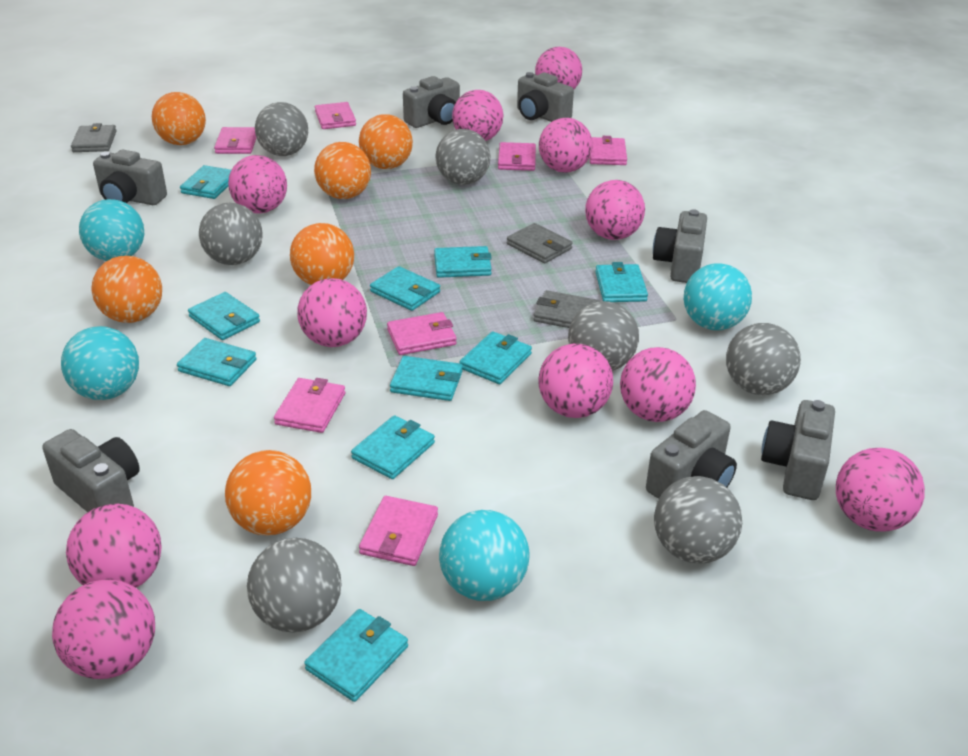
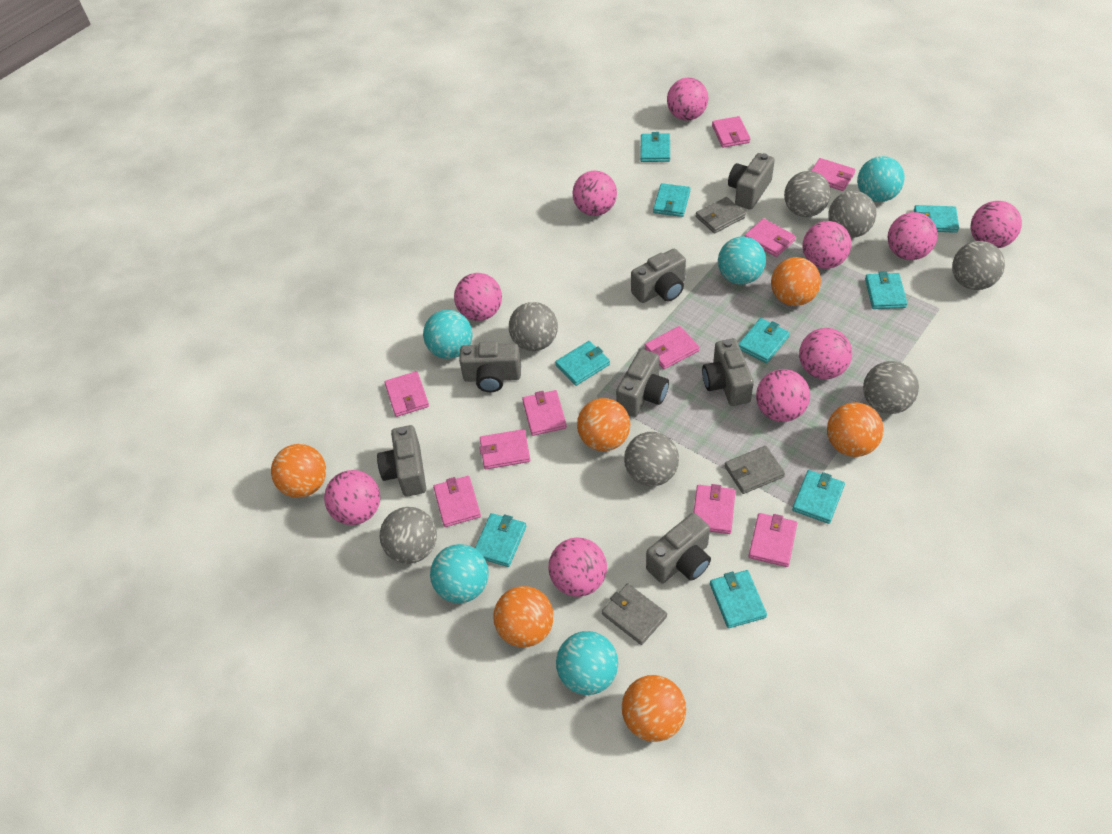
pink ball: 11 -> 10
pink wallet: 7 -> 10
turquoise ball: 4 -> 5
turquoise wallet: 10 -> 9

